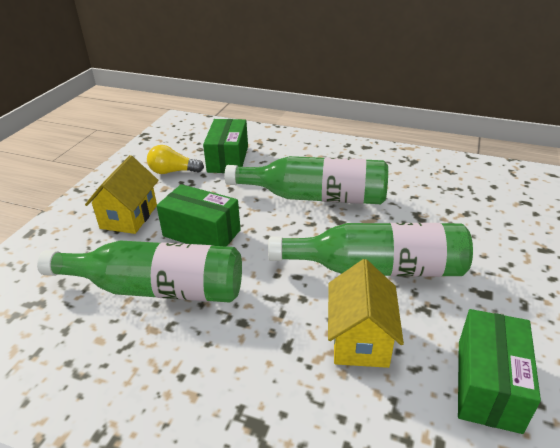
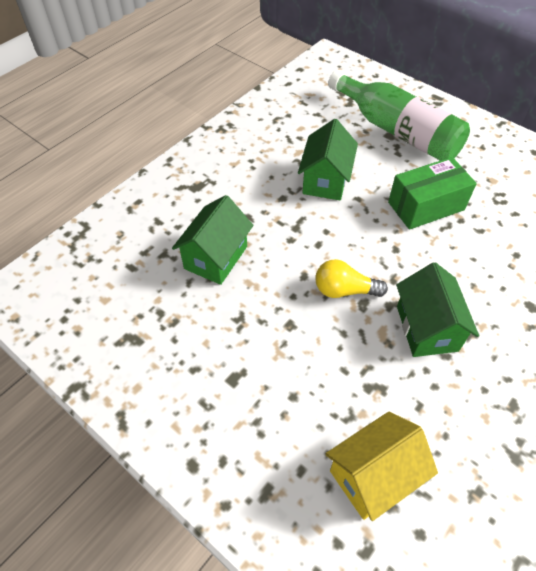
green bottle: 3 -> 1
green box: 3 -> 1
green house: 0 -> 3
yellow house: 2 -> 1

